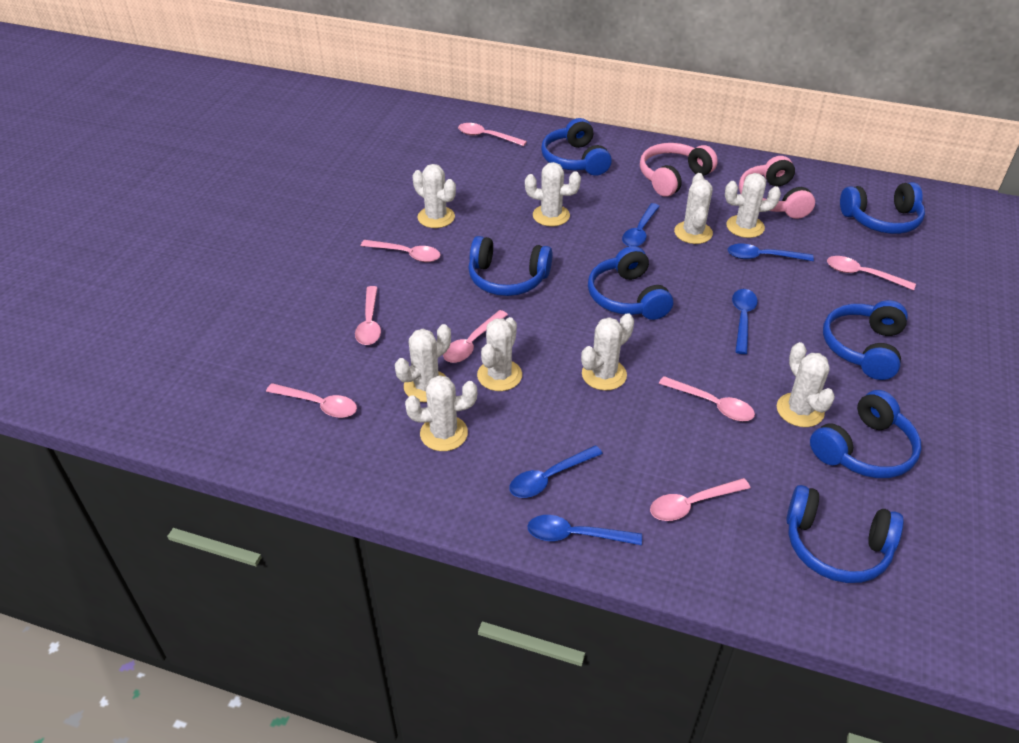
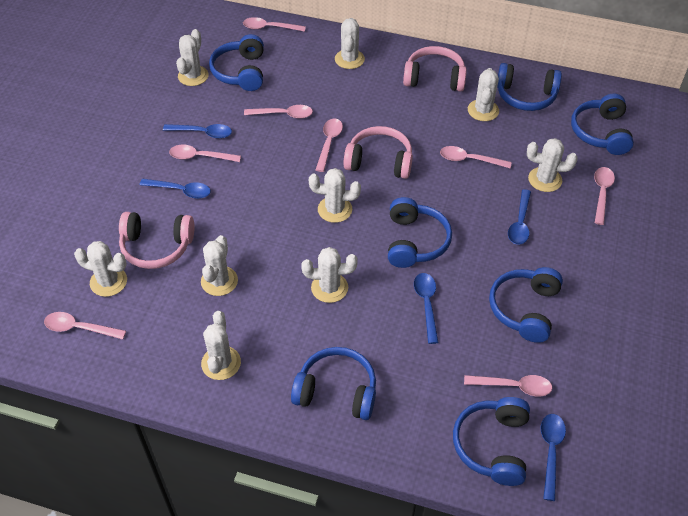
pink headphones: 2 -> 3

